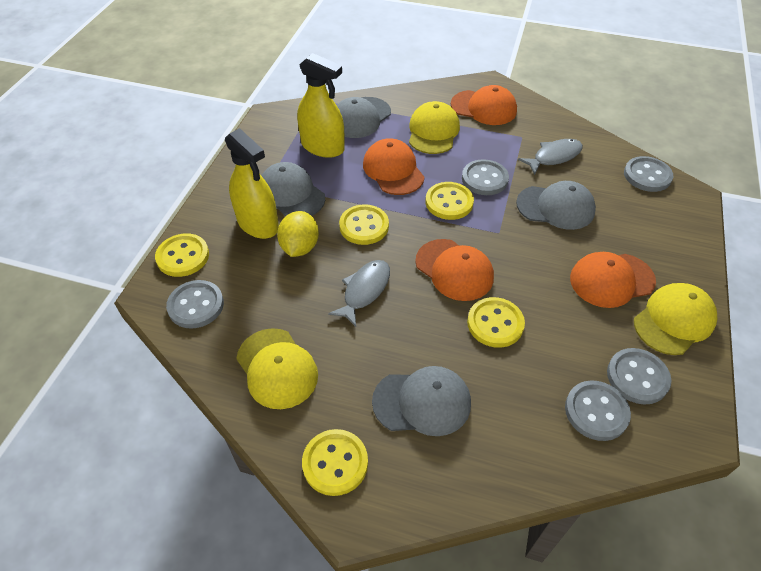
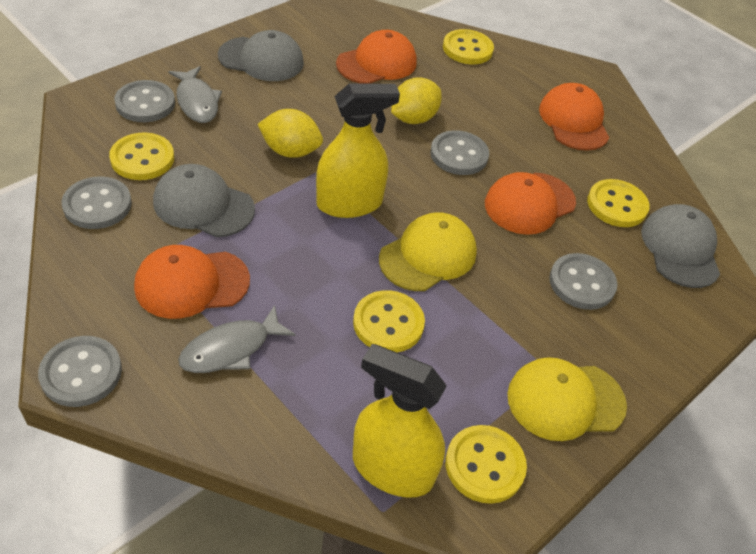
grey cap: 4 -> 3
yellow cap: 3 -> 2
yellow lemon: 1 -> 2

